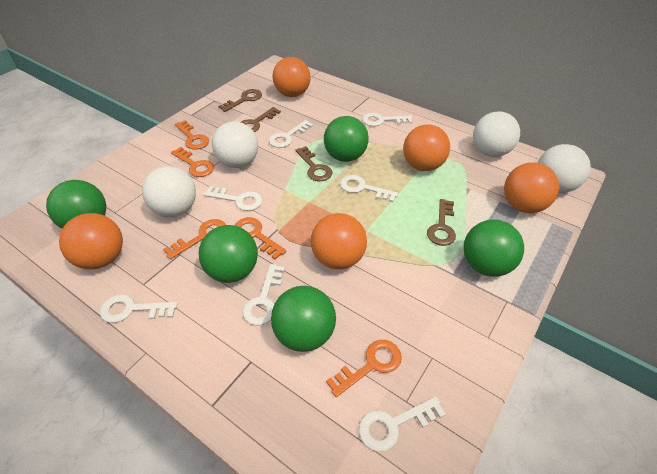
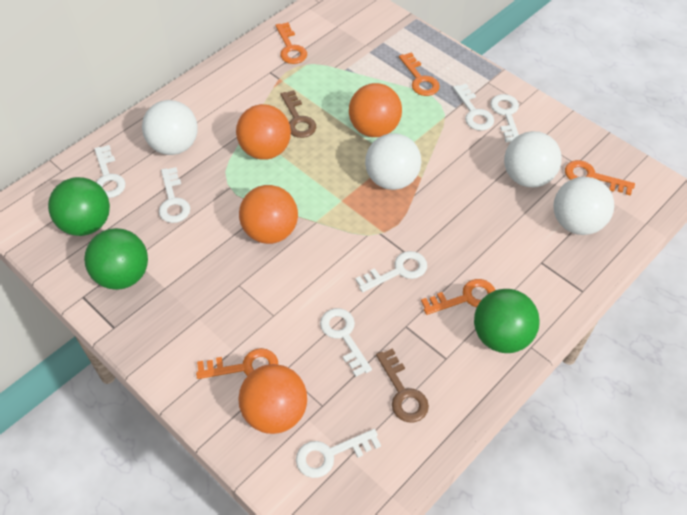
brown key: 4 -> 2
green ball: 5 -> 3
orange ball: 5 -> 4

